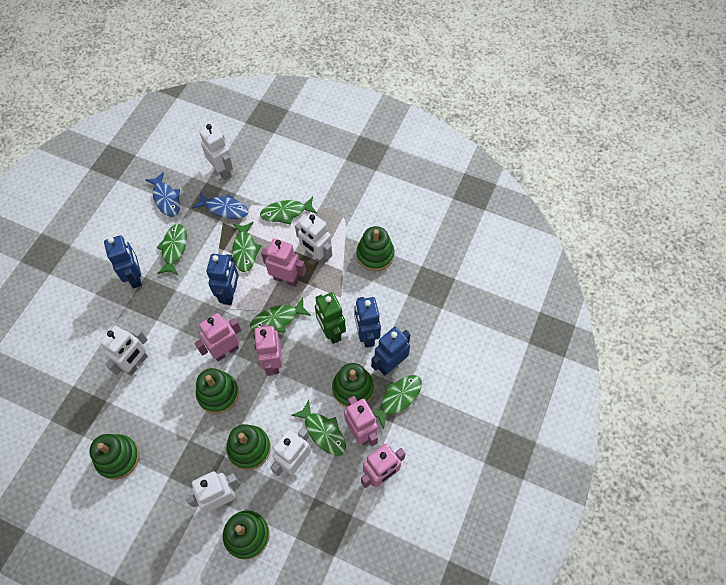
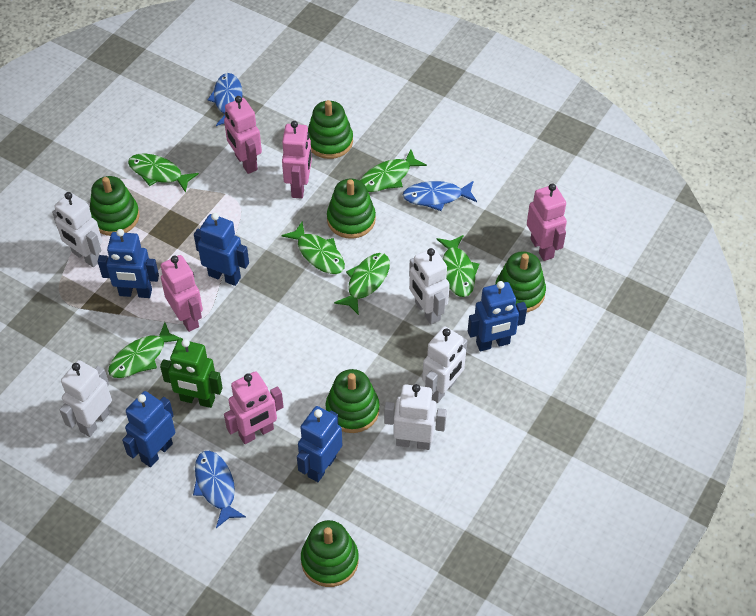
blue fish: 2 -> 3
blue robot: 4 -> 5

